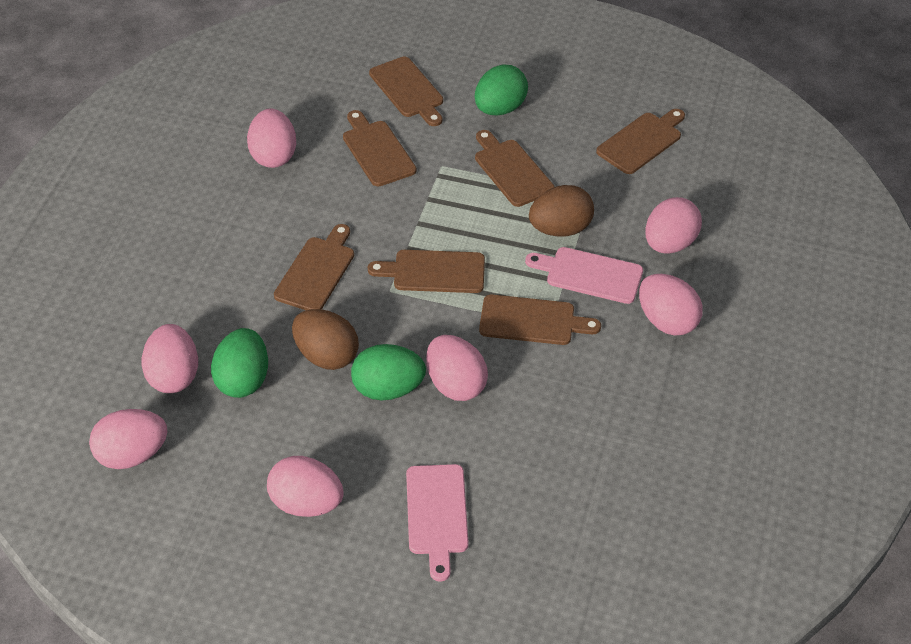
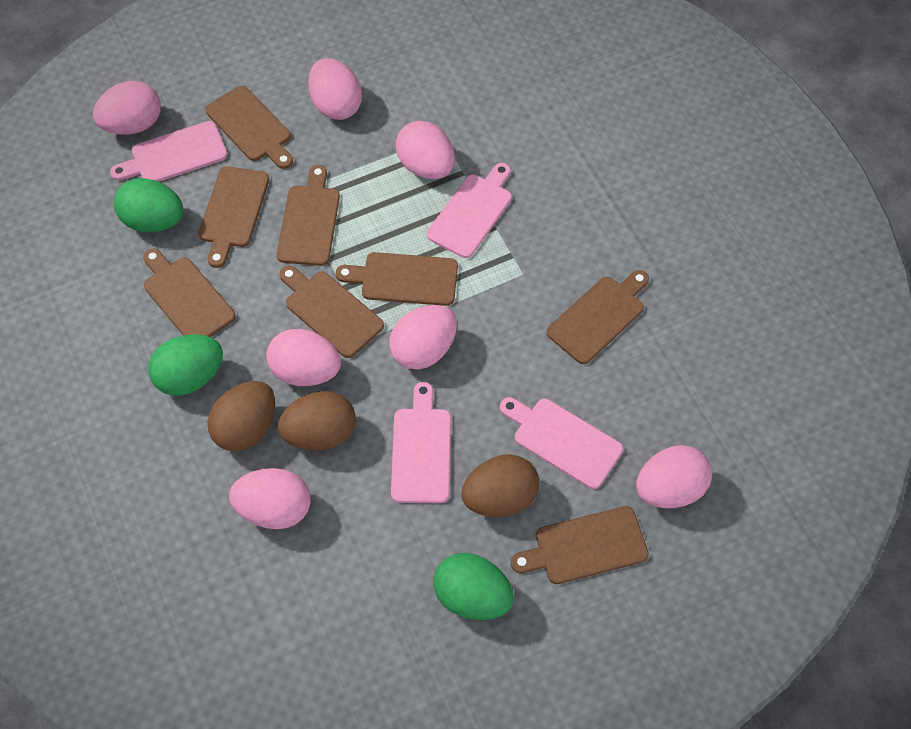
brown cutting board: 7 -> 8
brown egg: 2 -> 3
pink cutting board: 2 -> 4

